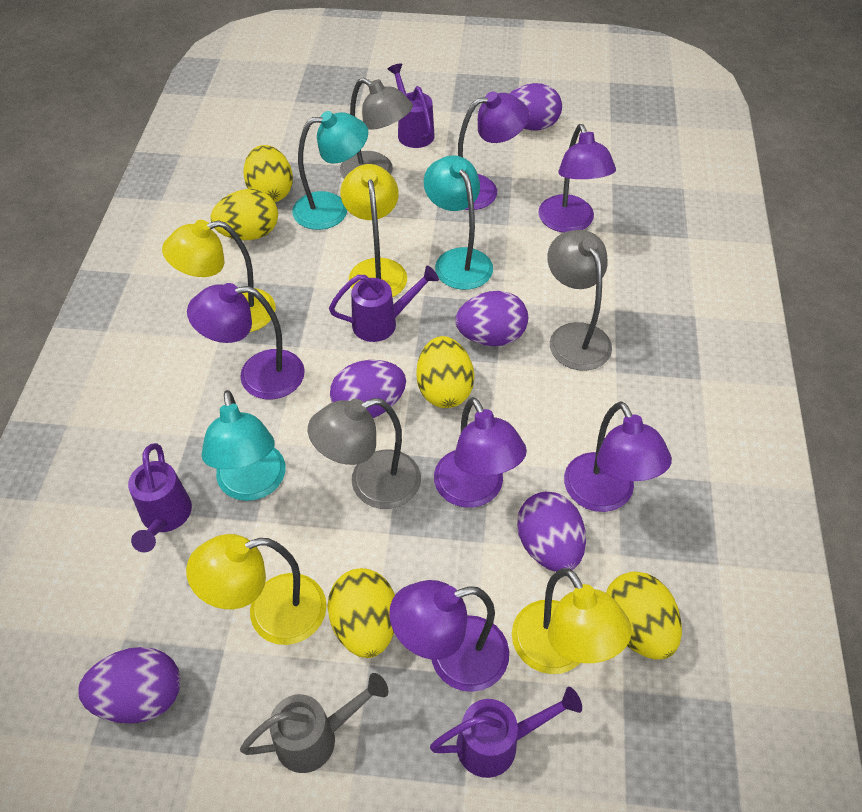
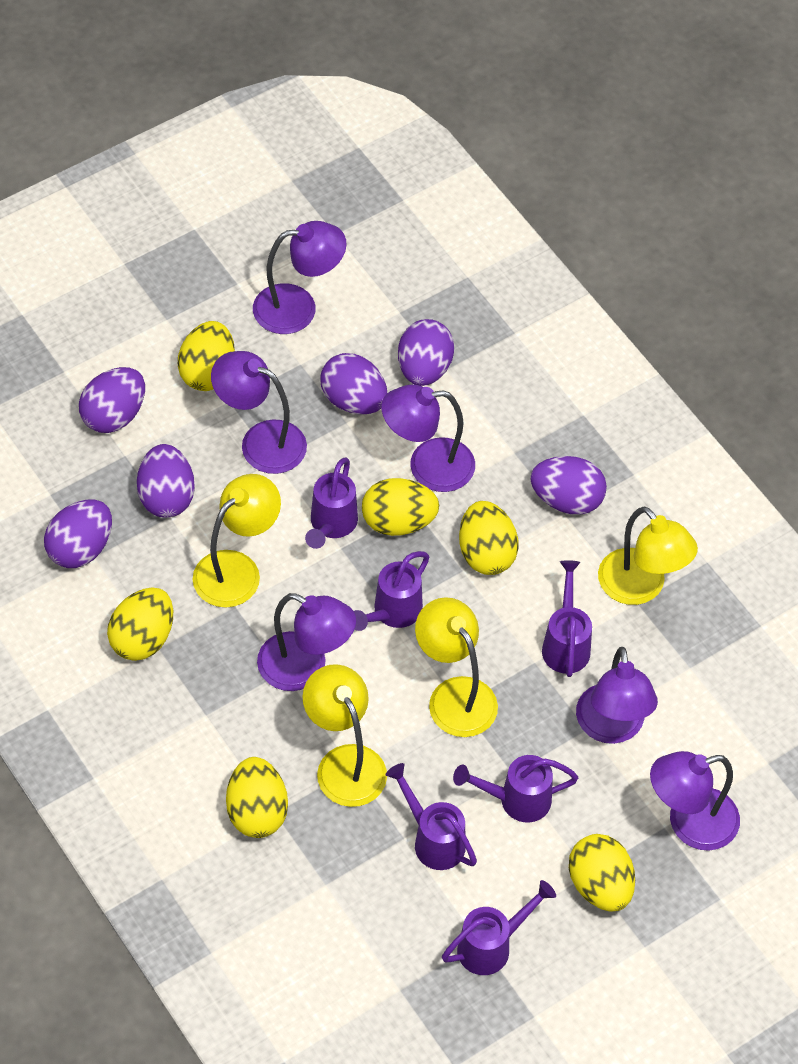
grey lamp: 3 -> 0
grey watering can: 1 -> 0
purple egg: 5 -> 6
purple watering can: 4 -> 6
turquoise lamp: 3 -> 0
yellow egg: 5 -> 6

